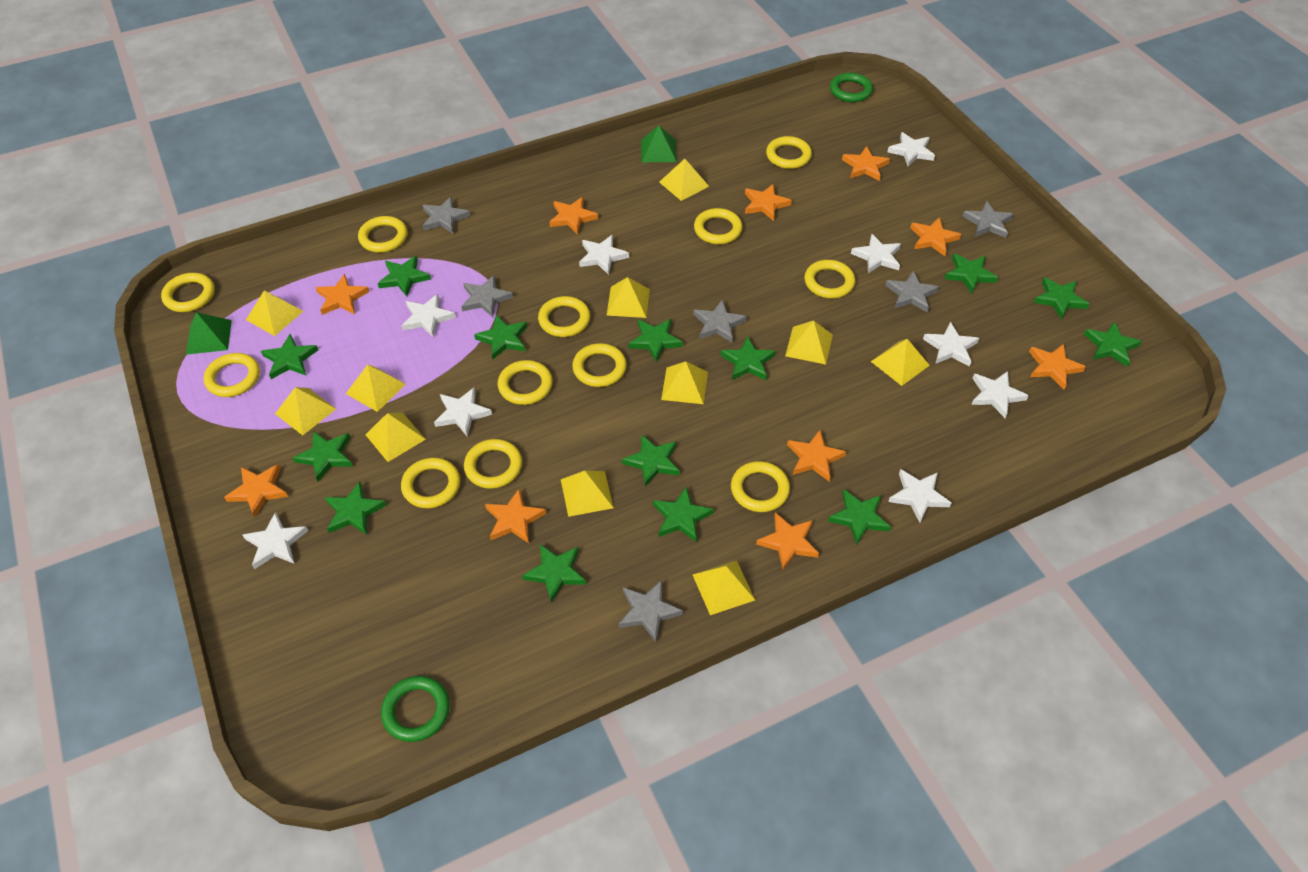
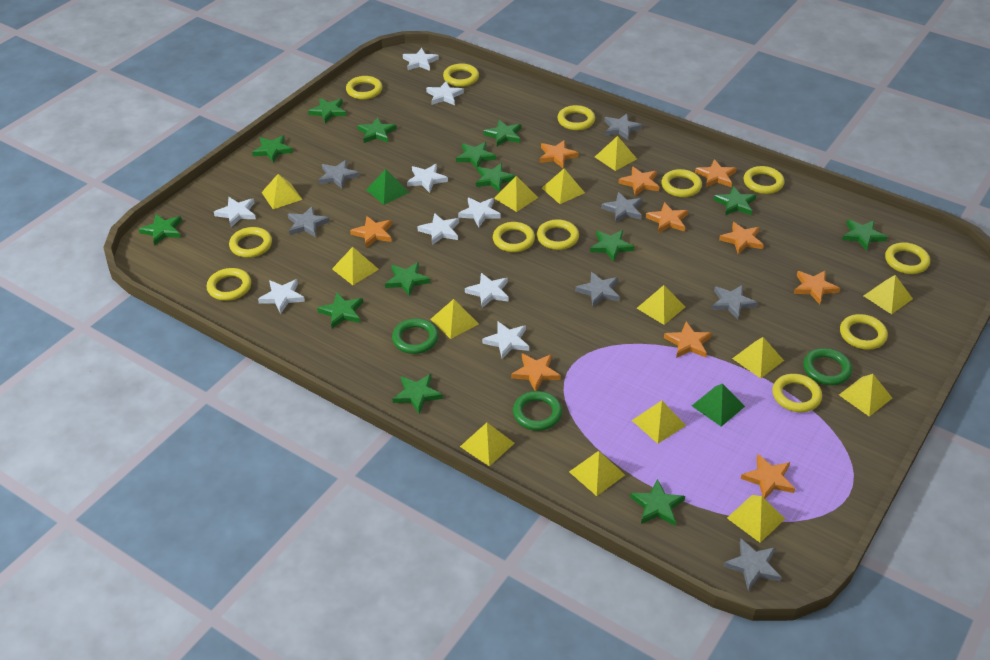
green ring: 2 -> 3
grey star: 6 -> 7
yellow pyramid: 11 -> 14

